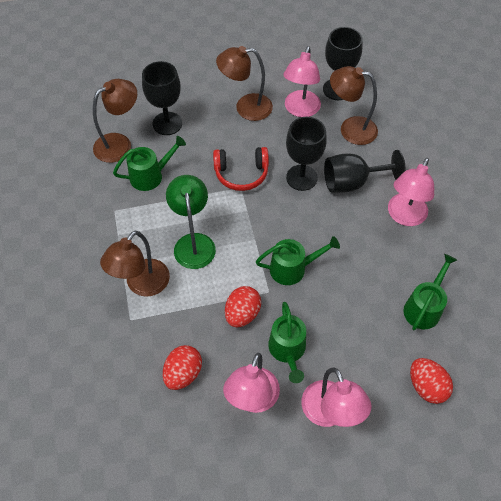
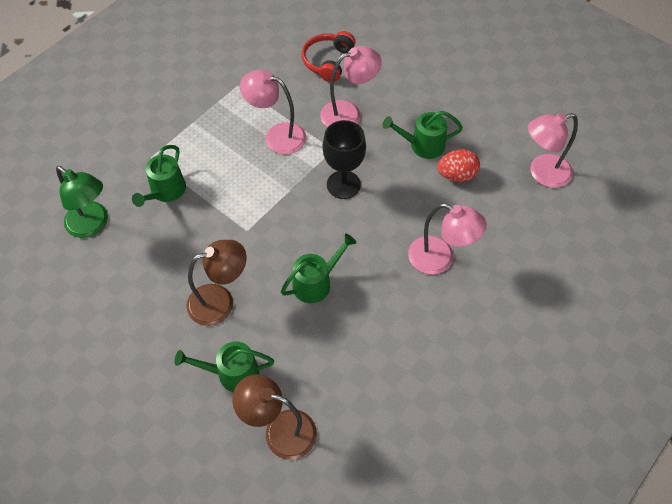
black goblet: 4 -> 1
brown lamp: 4 -> 2
red egg: 3 -> 1

